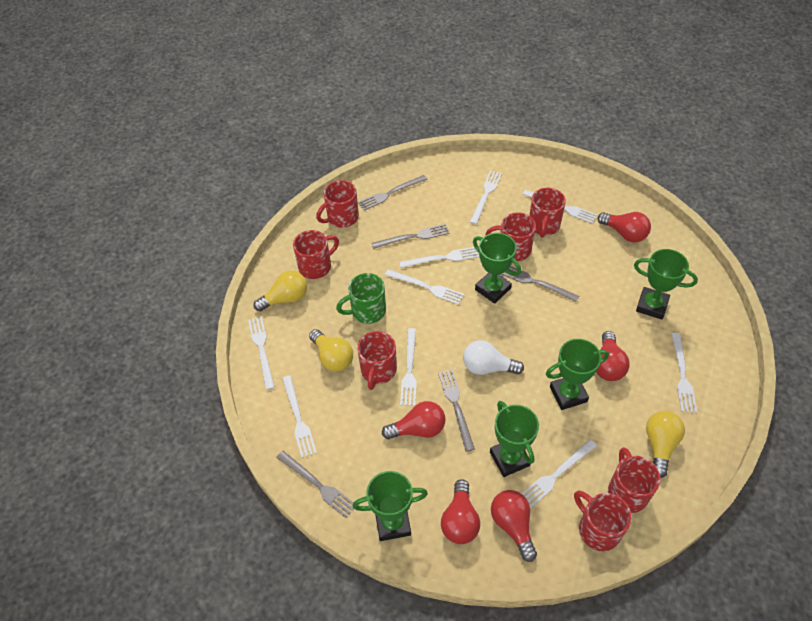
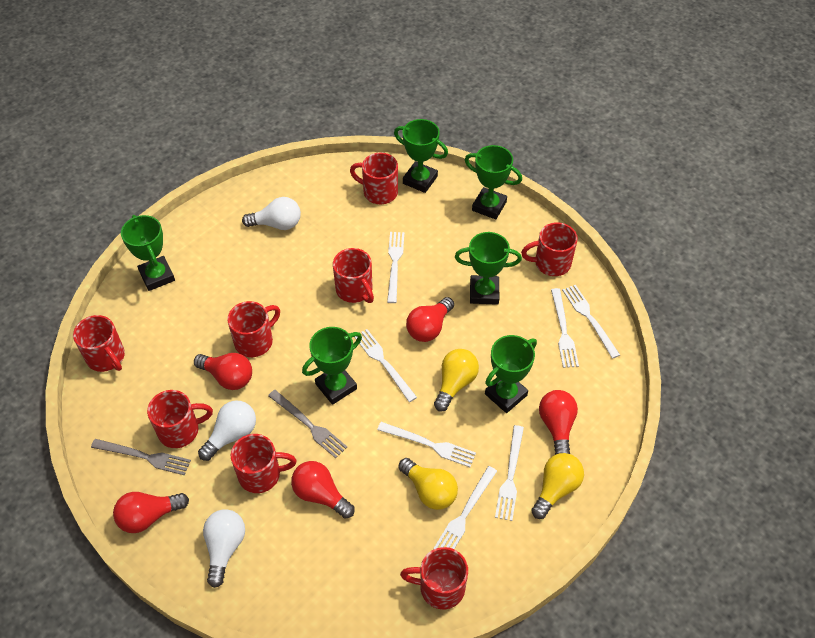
green mug: 1 -> 0
green trophy: 5 -> 6
grey fork: 5 -> 2
red mug: 7 -> 8
white fork: 9 -> 7
white light bulb: 1 -> 3

